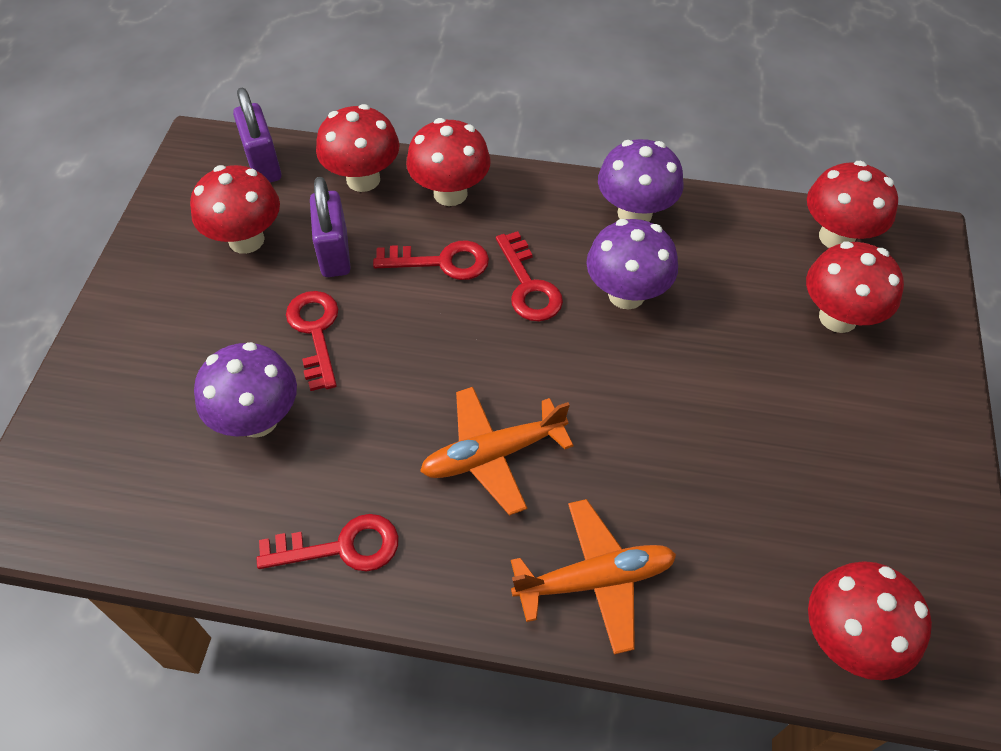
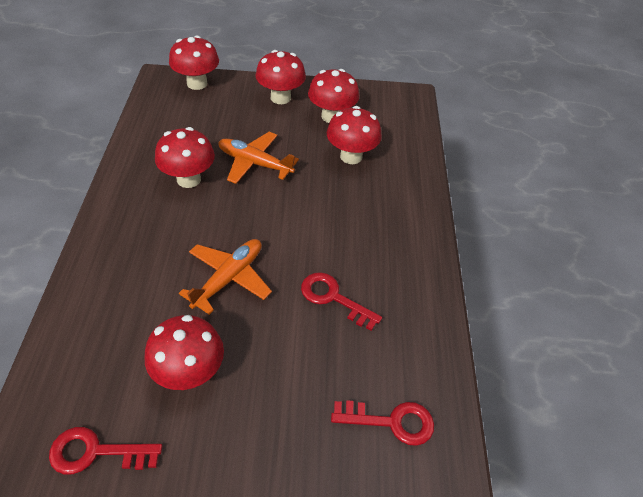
purple mushroom: 3 -> 0
purple padlock: 2 -> 0
red key: 4 -> 3

